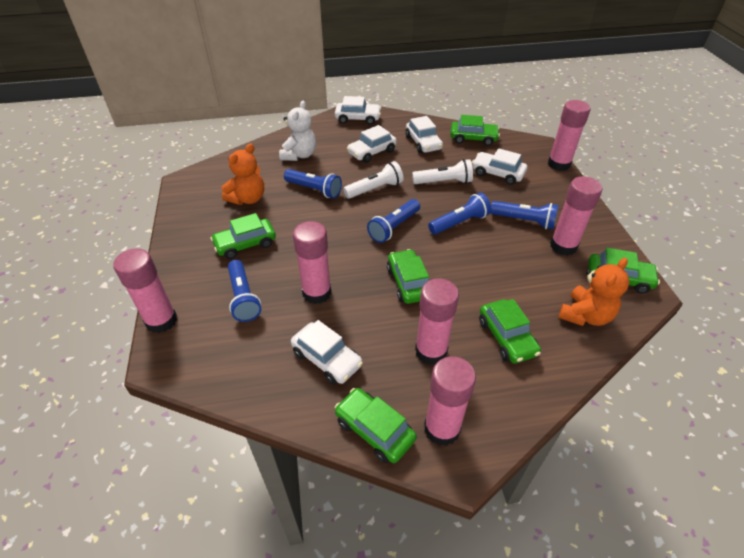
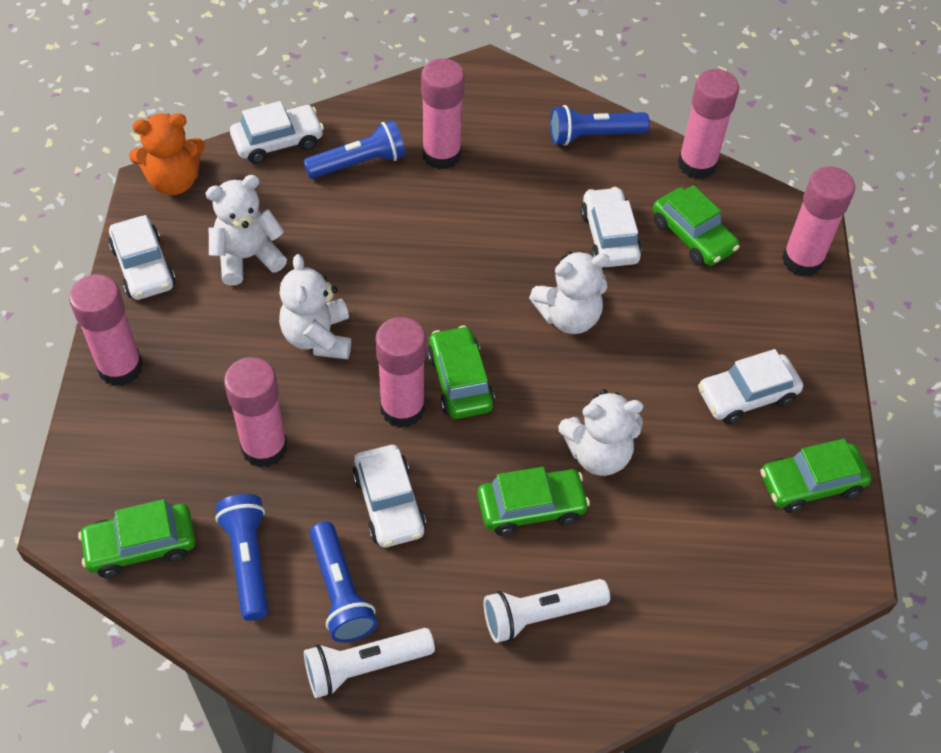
blue flashlight: 5 -> 4
green car: 6 -> 5
orange teddy bear: 2 -> 1
white teddy bear: 1 -> 4

